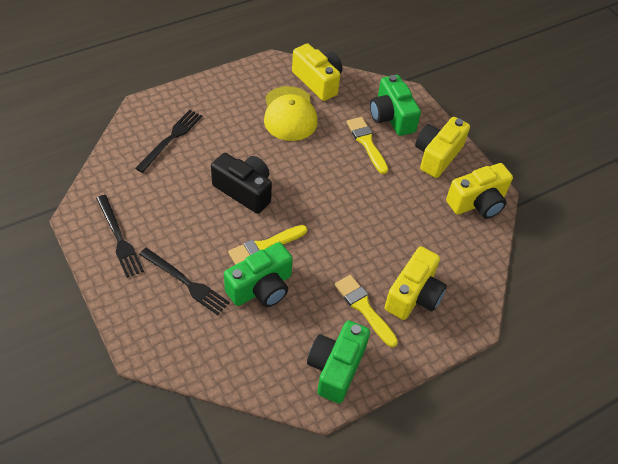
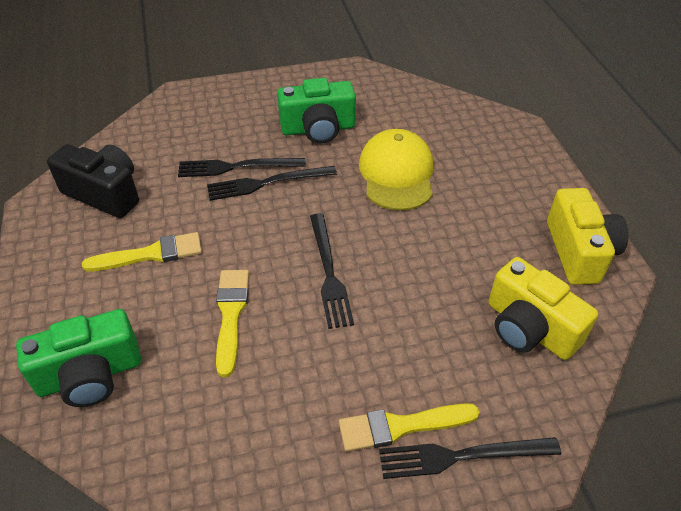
black fork: 3 -> 4
green camera: 3 -> 2
yellow camera: 4 -> 2

